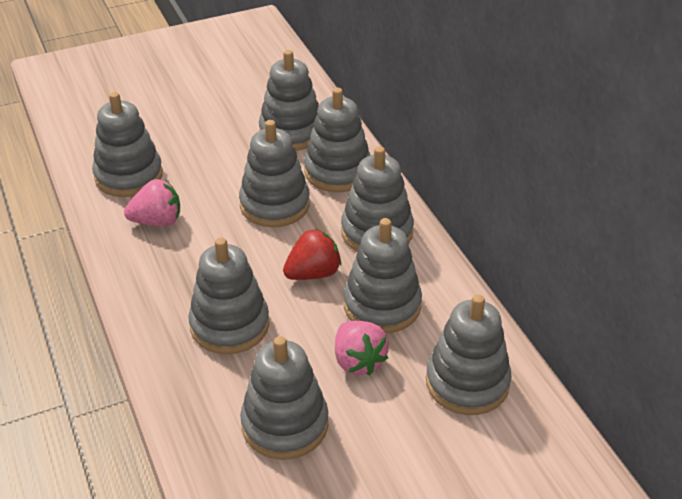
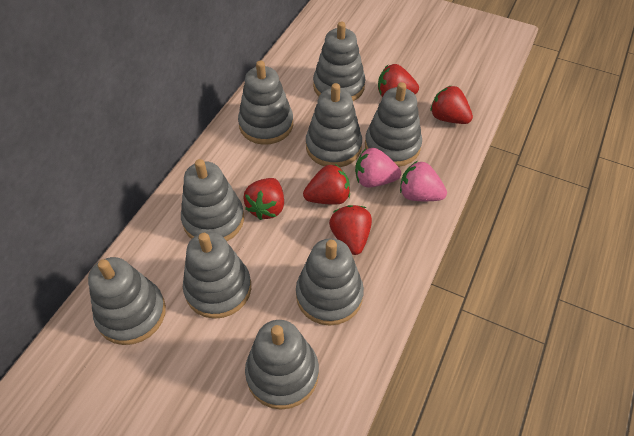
red strawberry: 1 -> 5

